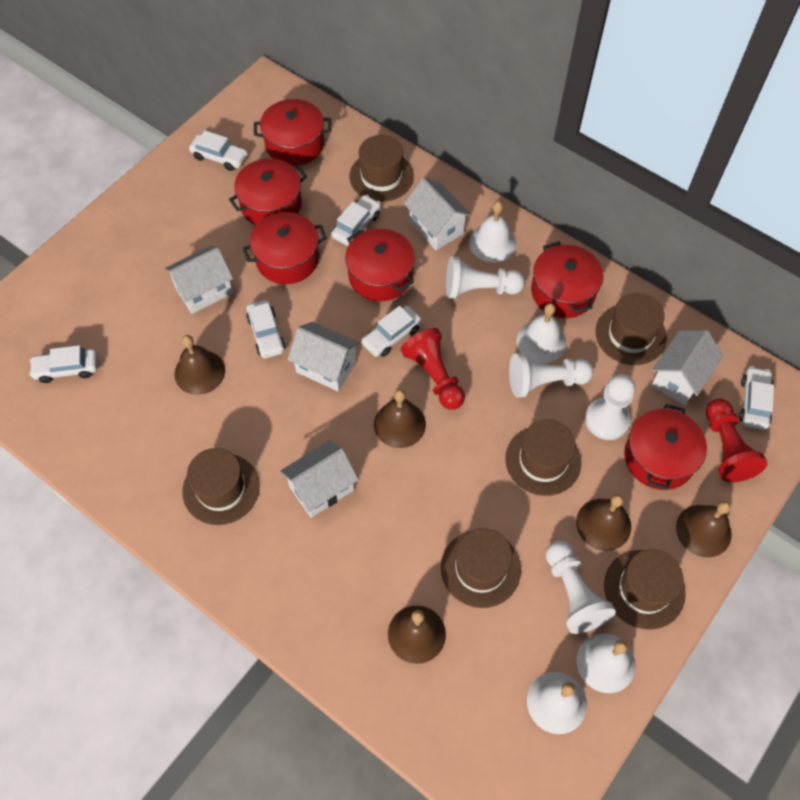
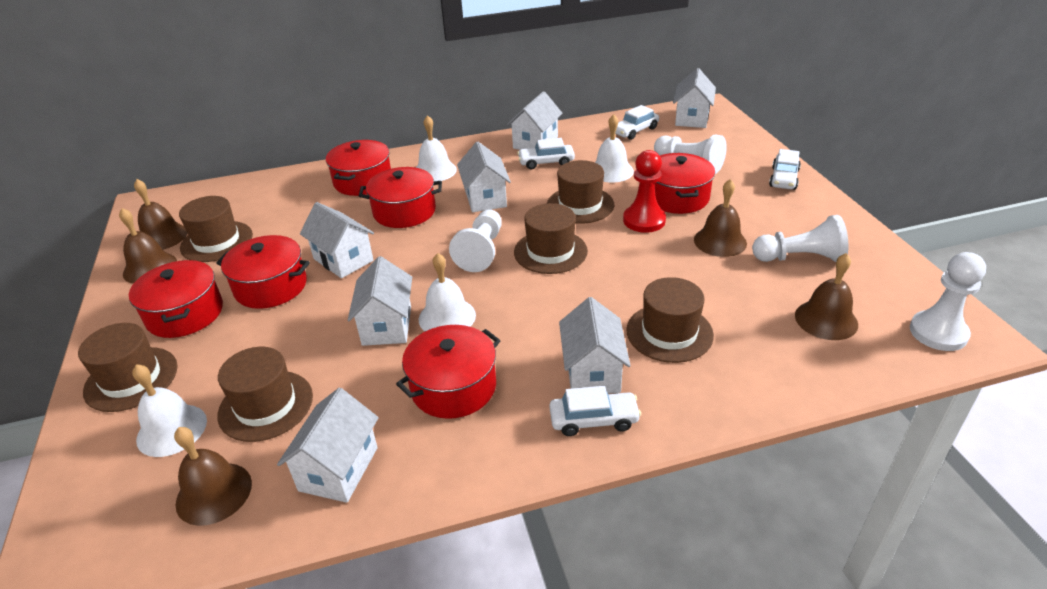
red pawn: 2 -> 1
white car: 6 -> 4
white house: 5 -> 7

